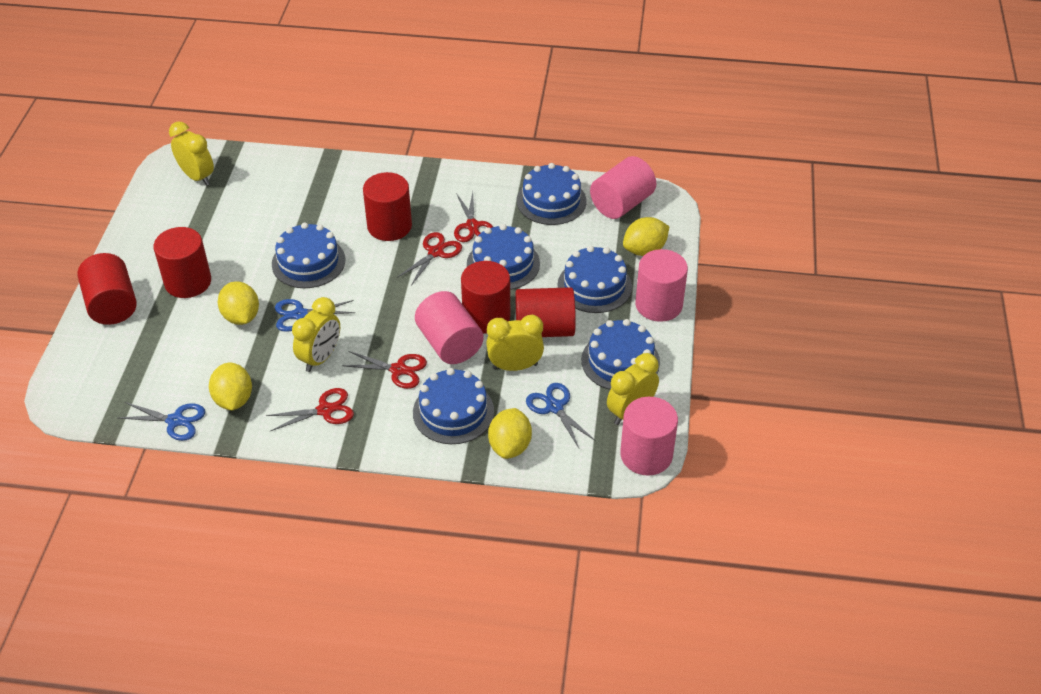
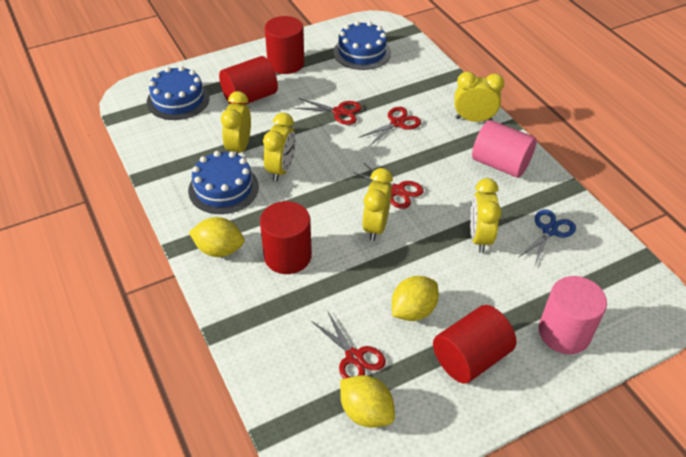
blue cake: 6 -> 3
blue scissors: 3 -> 1
pink cylinder: 4 -> 2
red cylinder: 5 -> 4
yellow clock: 4 -> 5
yellow lemon: 4 -> 3

